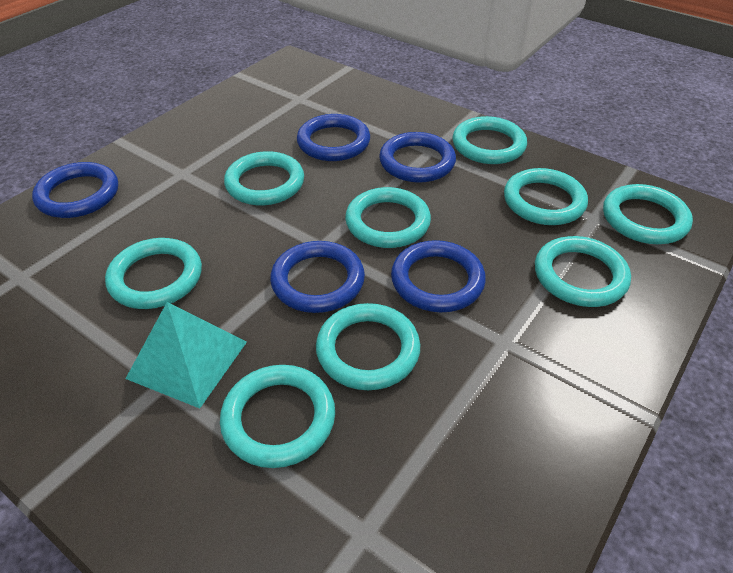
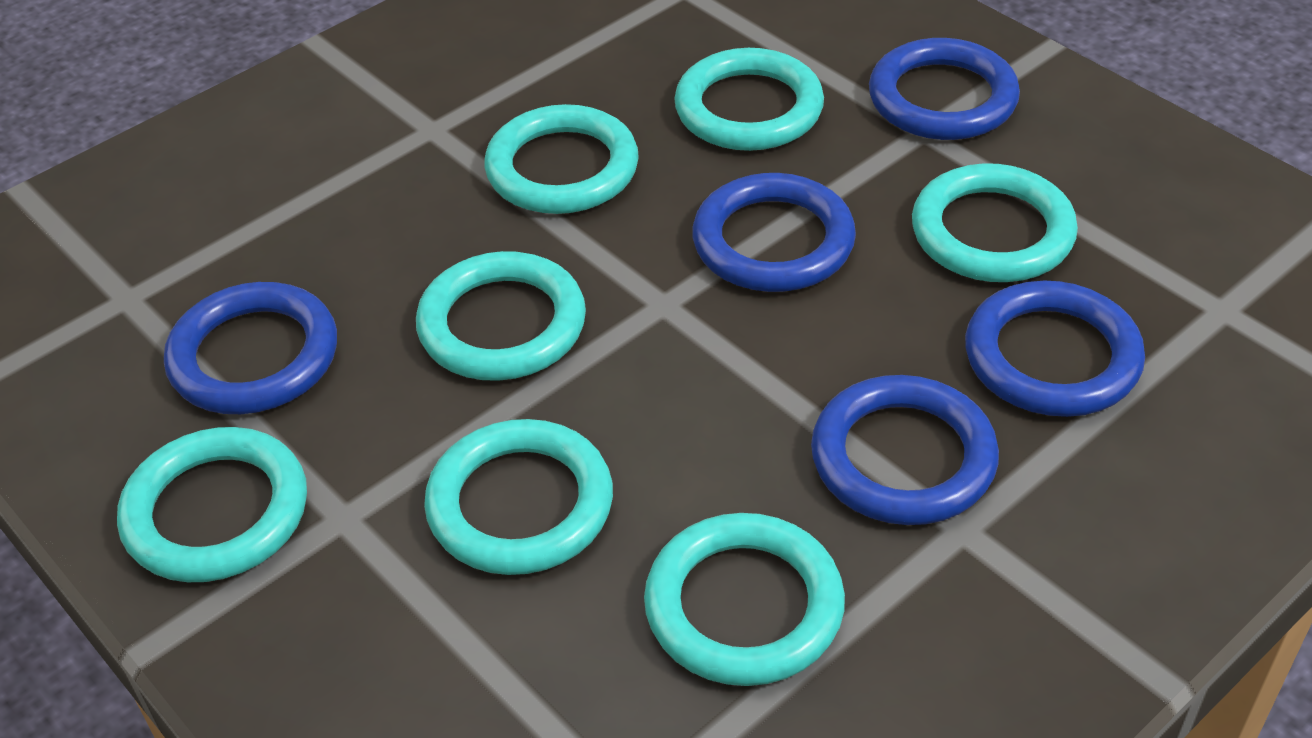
turquoise pyramid: 1 -> 0
turquoise ring: 9 -> 7

